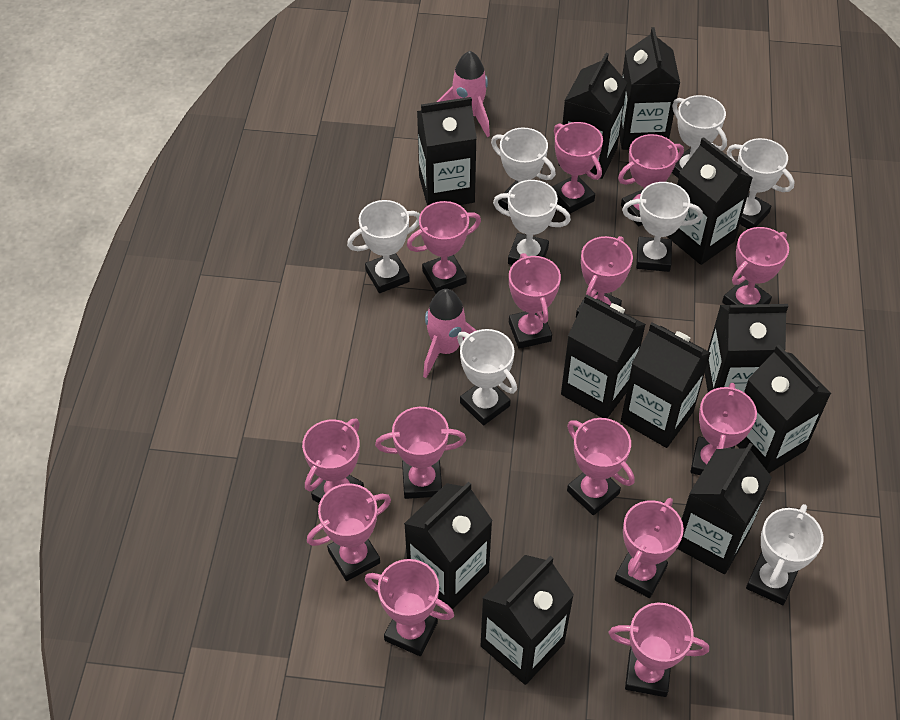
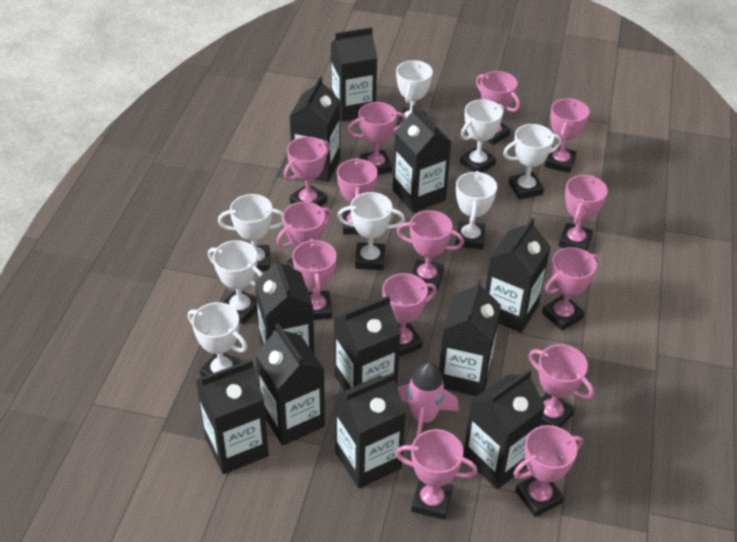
pink rocket: 2 -> 1

